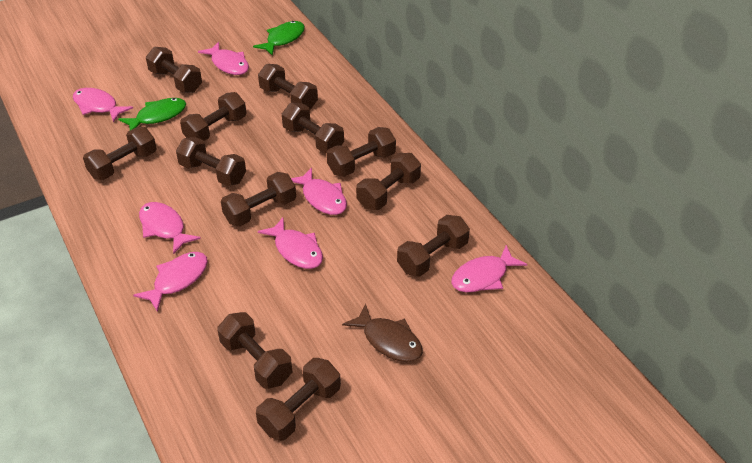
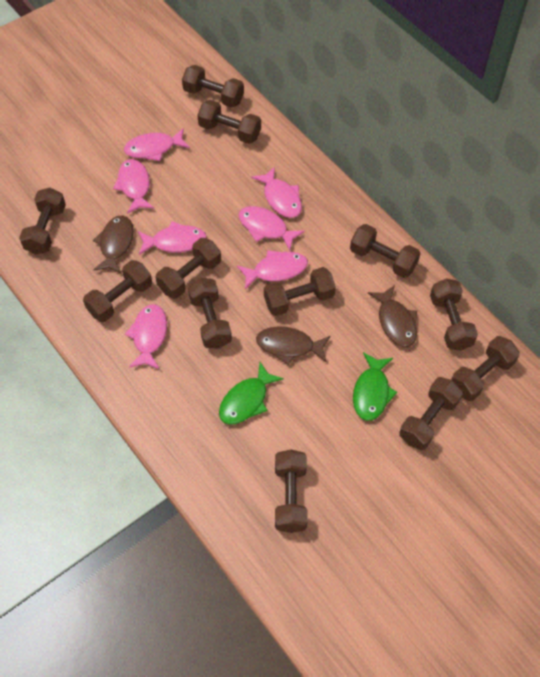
brown fish: 1 -> 3

